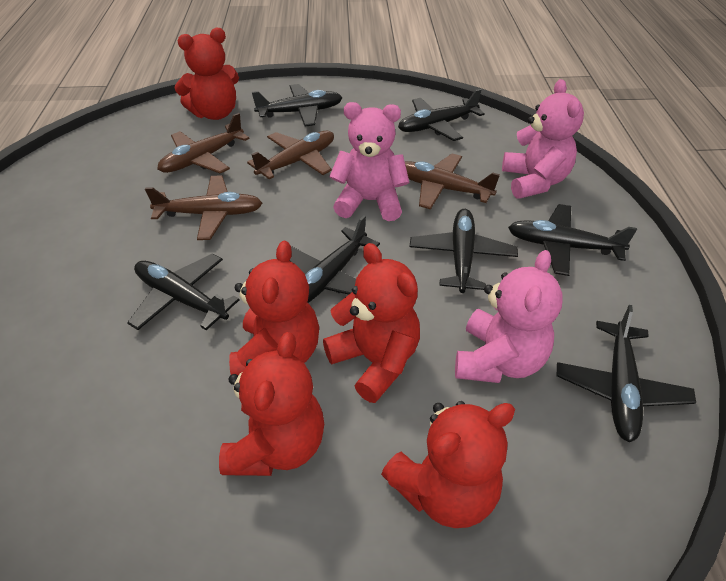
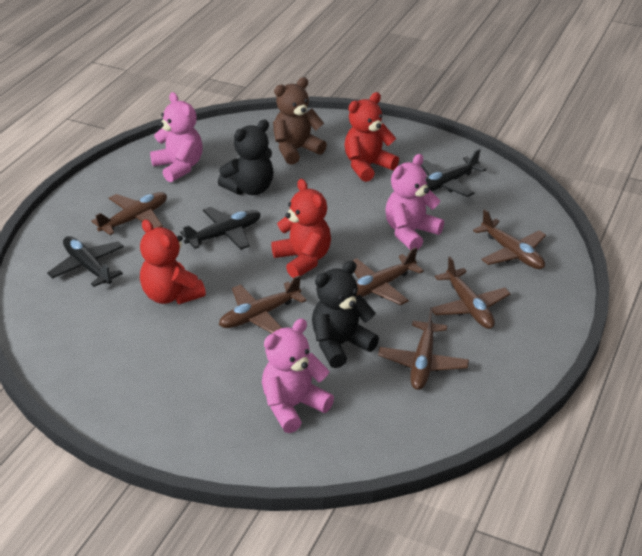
black plane: 7 -> 3
black teddy bear: 0 -> 2
brown plane: 4 -> 6
brown teddy bear: 0 -> 1
red teddy bear: 5 -> 3

